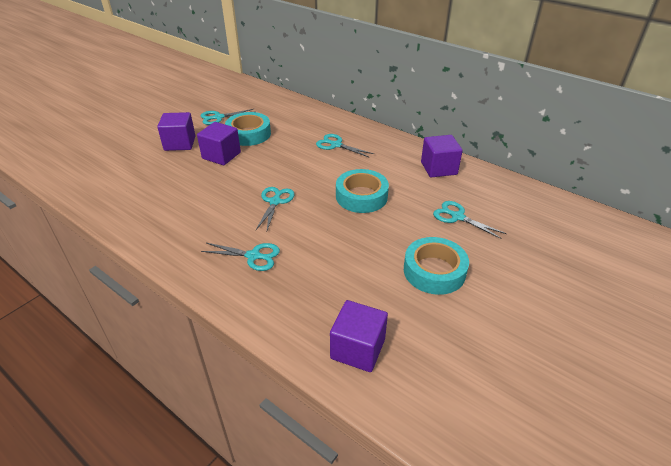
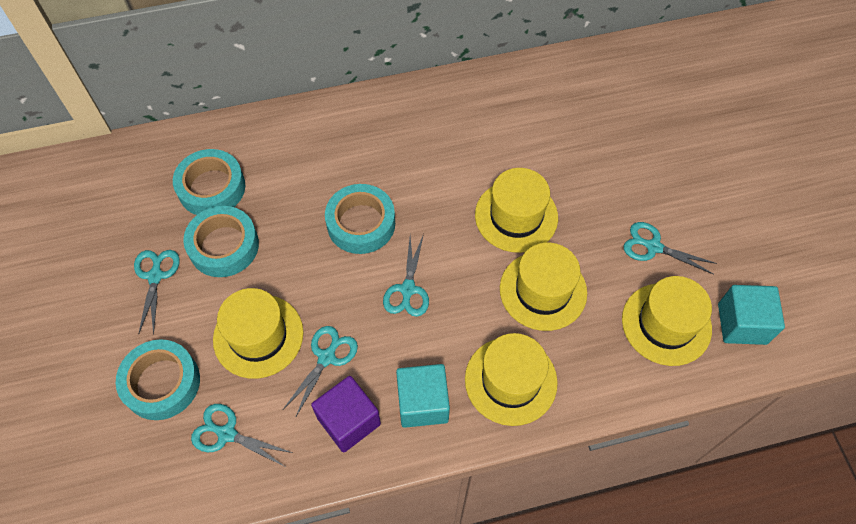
purple cube: 4 -> 1
turquoise cube: 0 -> 2
turquoise tape: 3 -> 4
yellow hat: 0 -> 5

